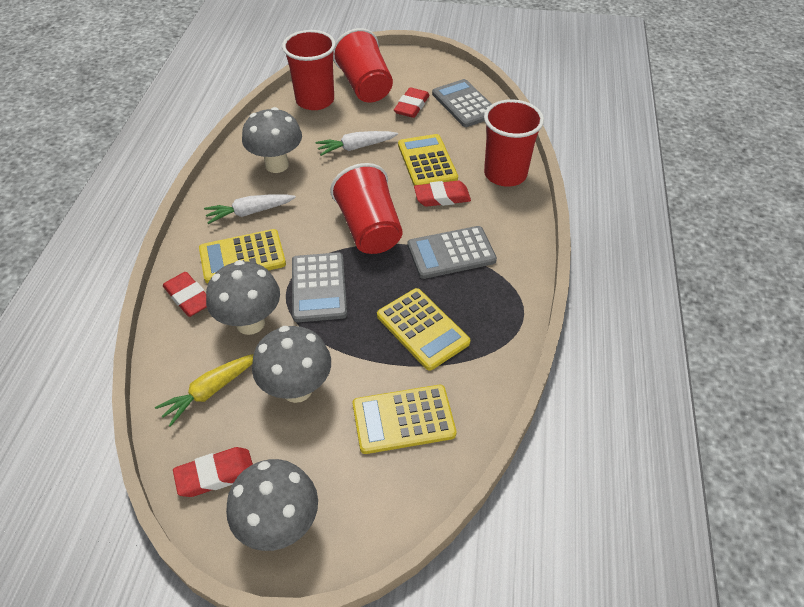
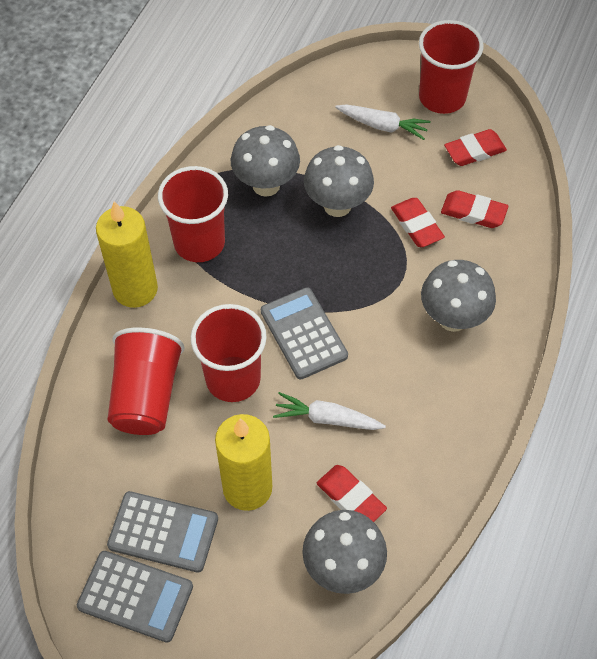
yellow calculator: 4 -> 0
yellow candle: 0 -> 2
yellow carrot: 1 -> 0

